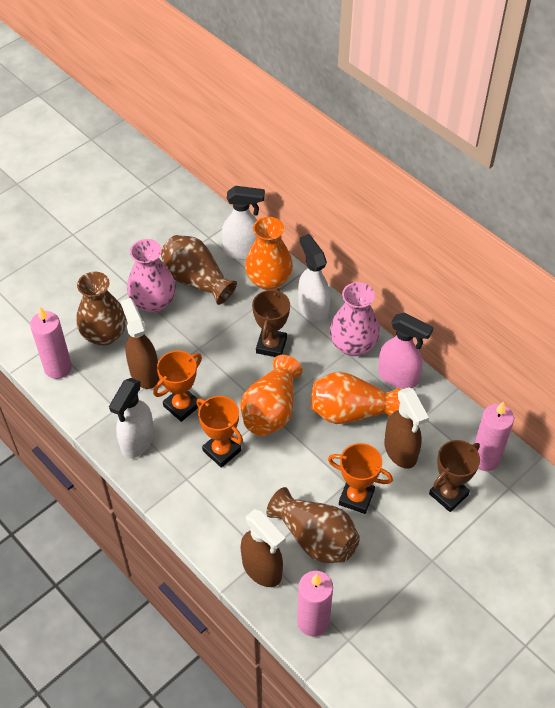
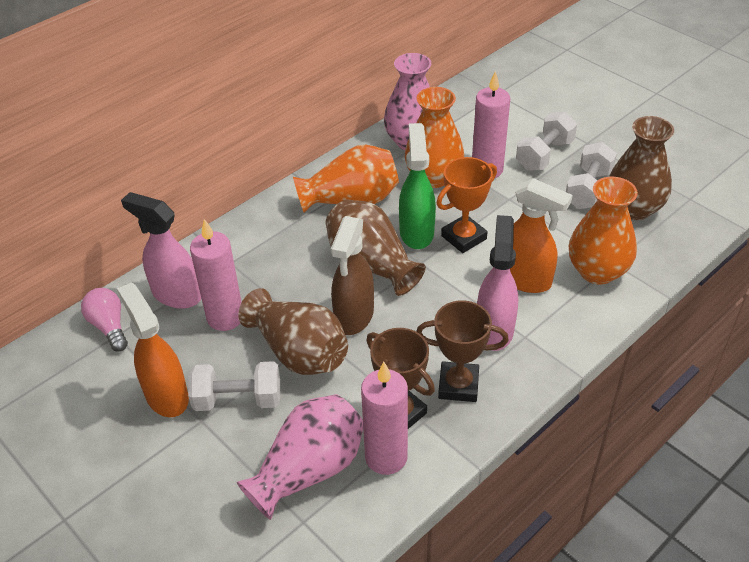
brown spray bottle: 3 -> 1
green spray bottle: 0 -> 1
orange spray bottle: 0 -> 2
orange trophy: 3 -> 1
pink light bulb: 0 -> 1
pink spray bottle: 1 -> 2
white dumbbell: 0 -> 3
white spray bottle: 3 -> 0

